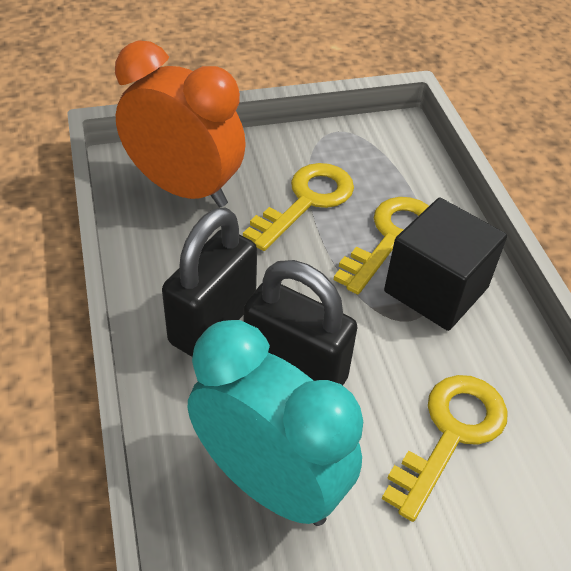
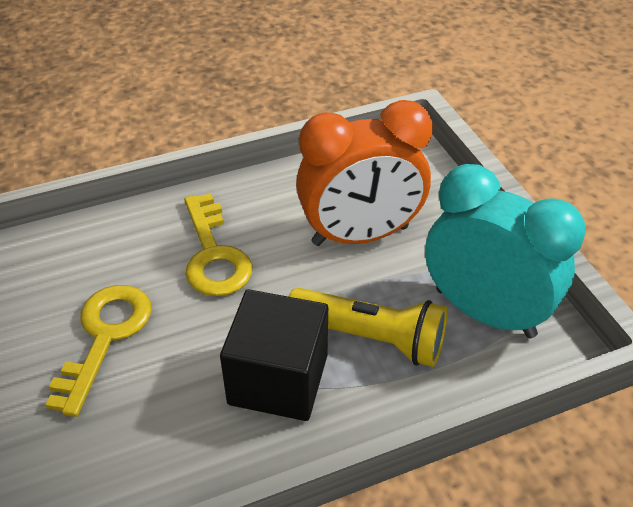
black padlock: 2 -> 0
yellow flashlight: 0 -> 1
yellow key: 3 -> 2

